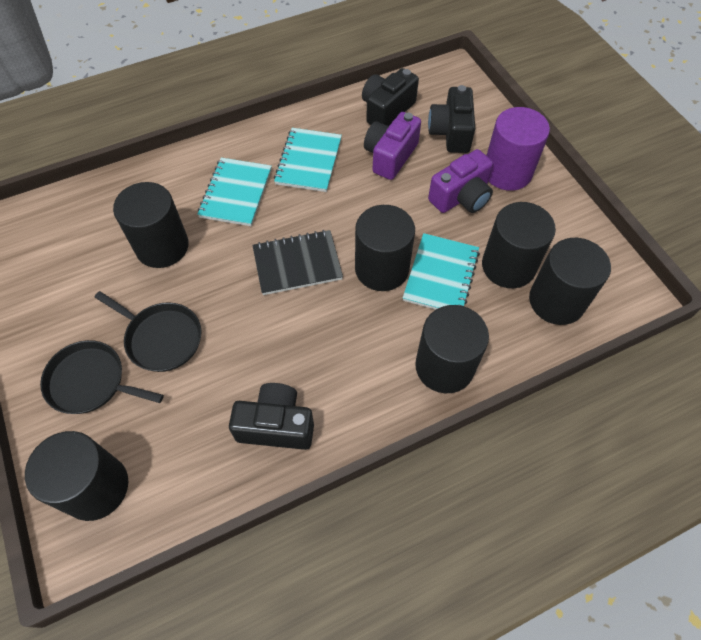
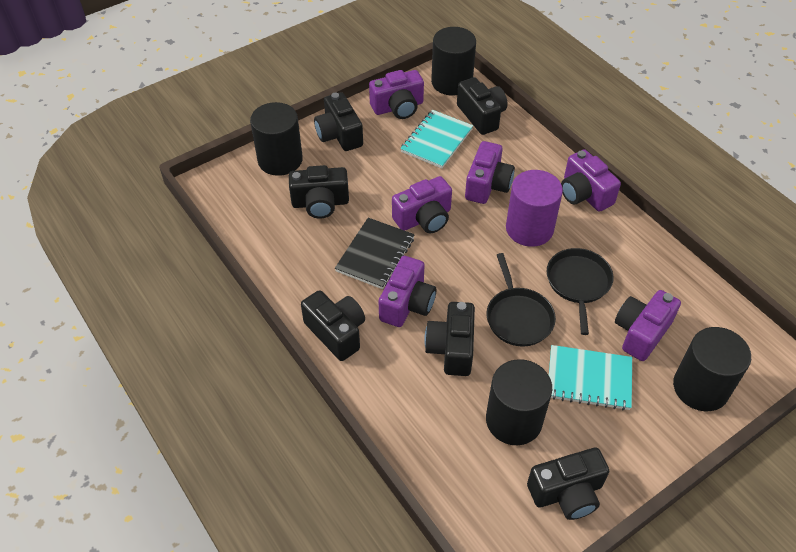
black camera: 3 -> 6
black cylinder: 6 -> 4
purple camera: 2 -> 6
turquoise notebook: 3 -> 2

